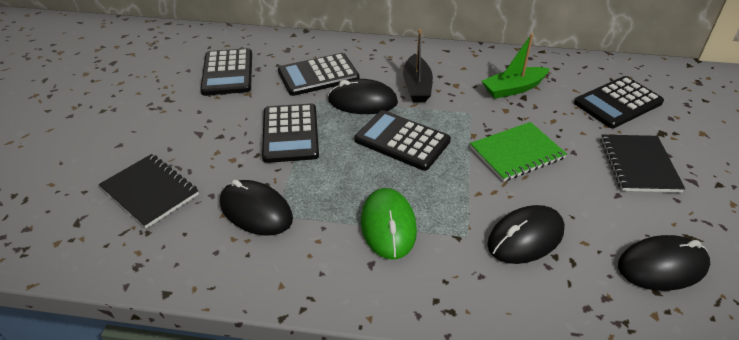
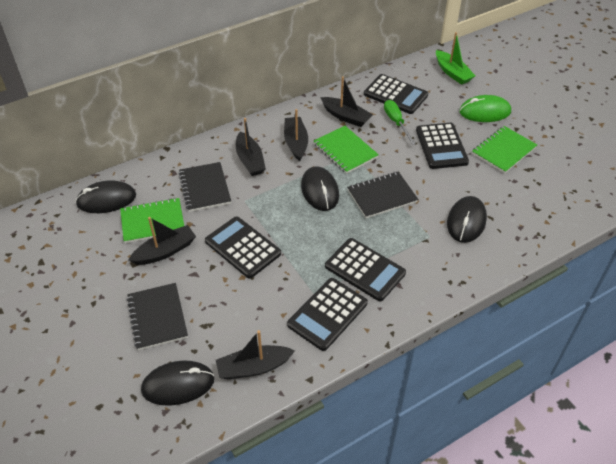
black boat: 1 -> 5
black notebook: 2 -> 3
green notebook: 1 -> 3
green screwdriver: 0 -> 1

